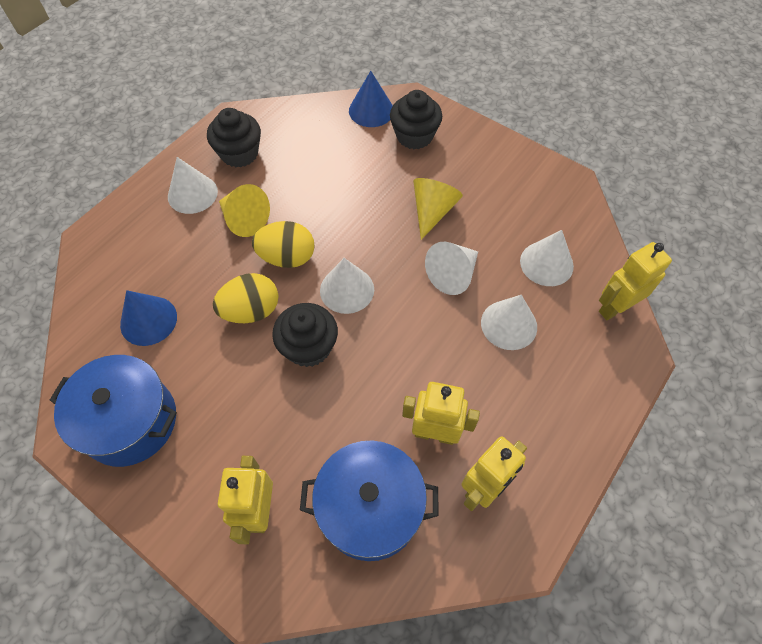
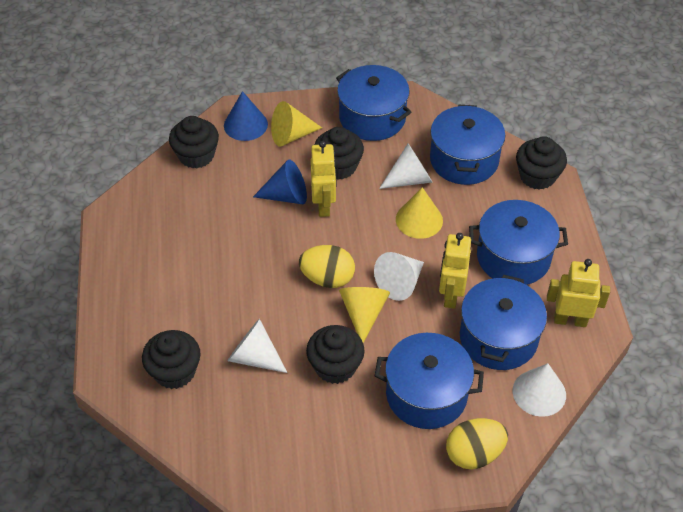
black cupcake: 3 -> 5
blue pot: 2 -> 5
white cone: 5 -> 4
yellow cone: 2 -> 3
yellow robot: 4 -> 3

